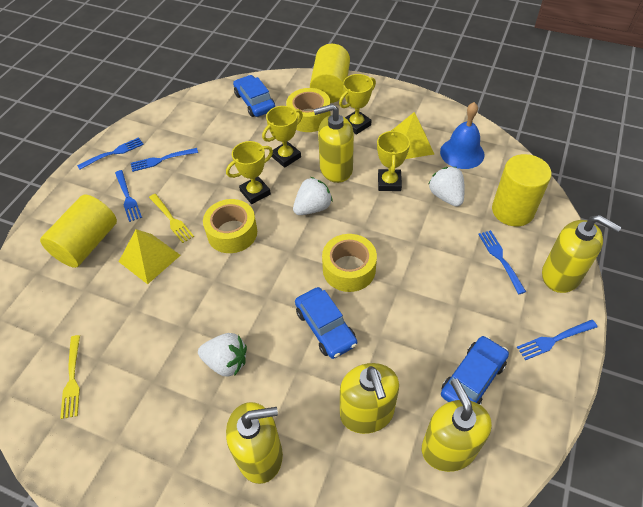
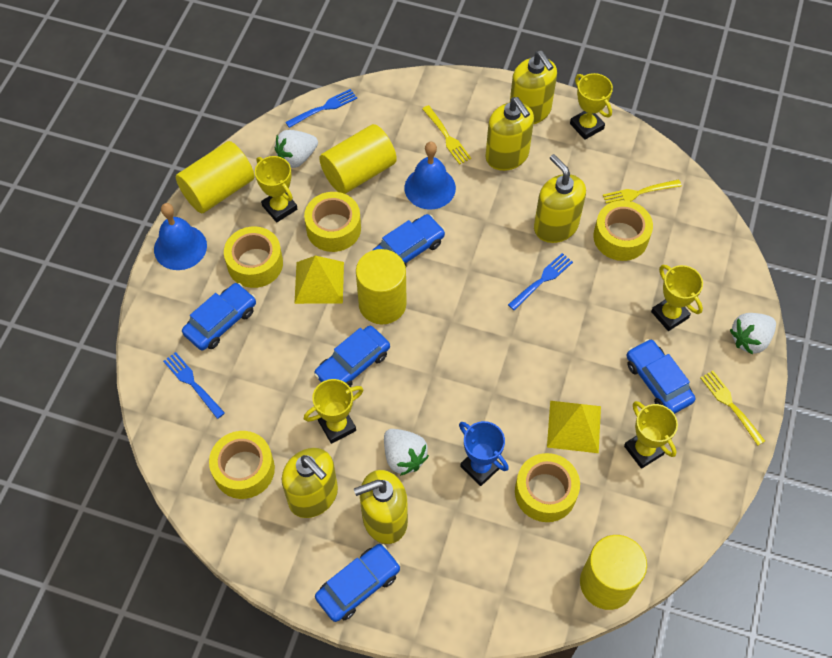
blue bell: 1 -> 2
blue car: 3 -> 5
blue fork: 5 -> 3
blue trophy: 0 -> 1
yellow cylinder: 3 -> 4
yellow fork: 2 -> 3
yellow tape: 3 -> 5
yellow trophy: 4 -> 5

